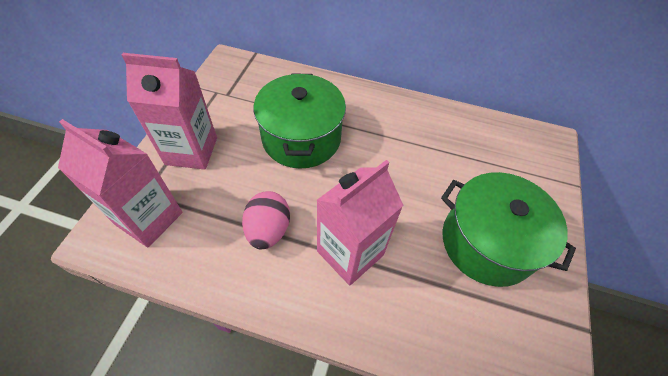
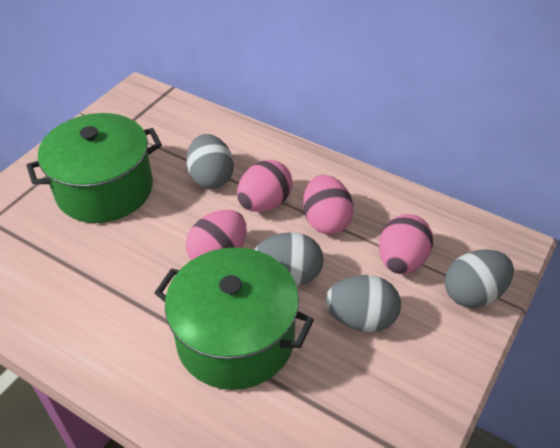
grey egg: 0 -> 4
pink carton: 3 -> 0
pink egg: 1 -> 4

